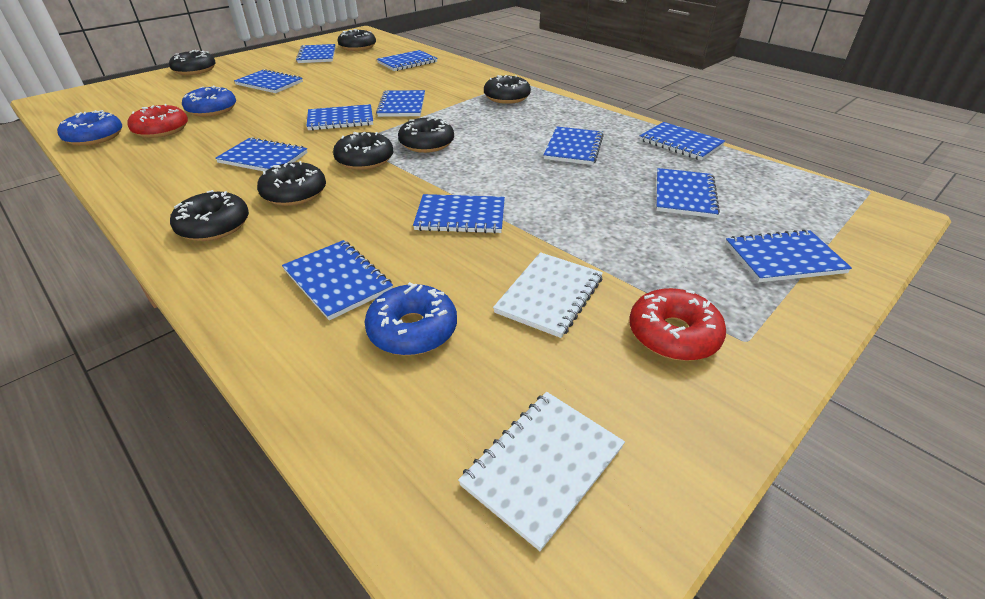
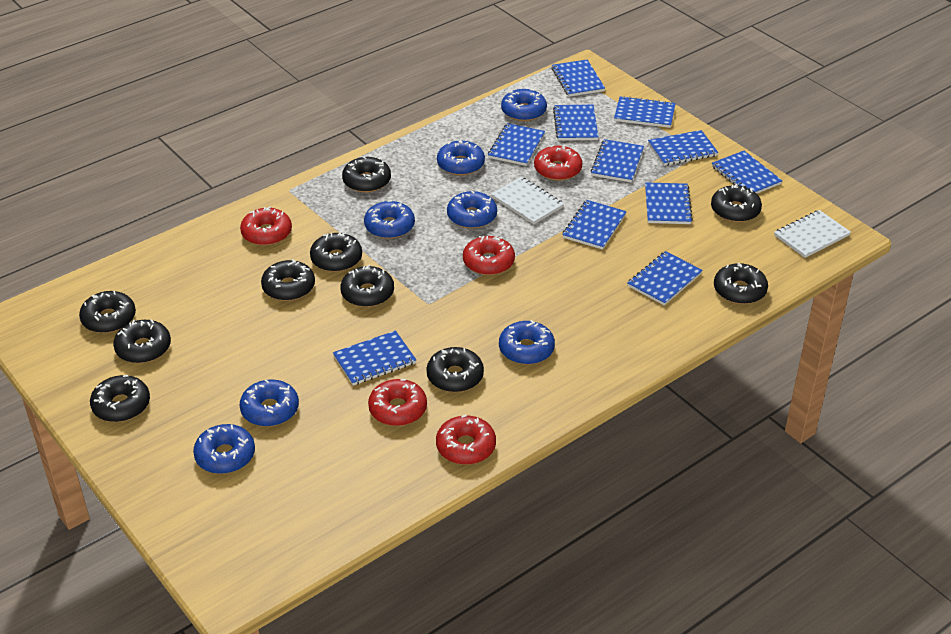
black donut: 7 -> 10
blue donut: 3 -> 7
blue notebook: 12 -> 11
red donut: 2 -> 5

